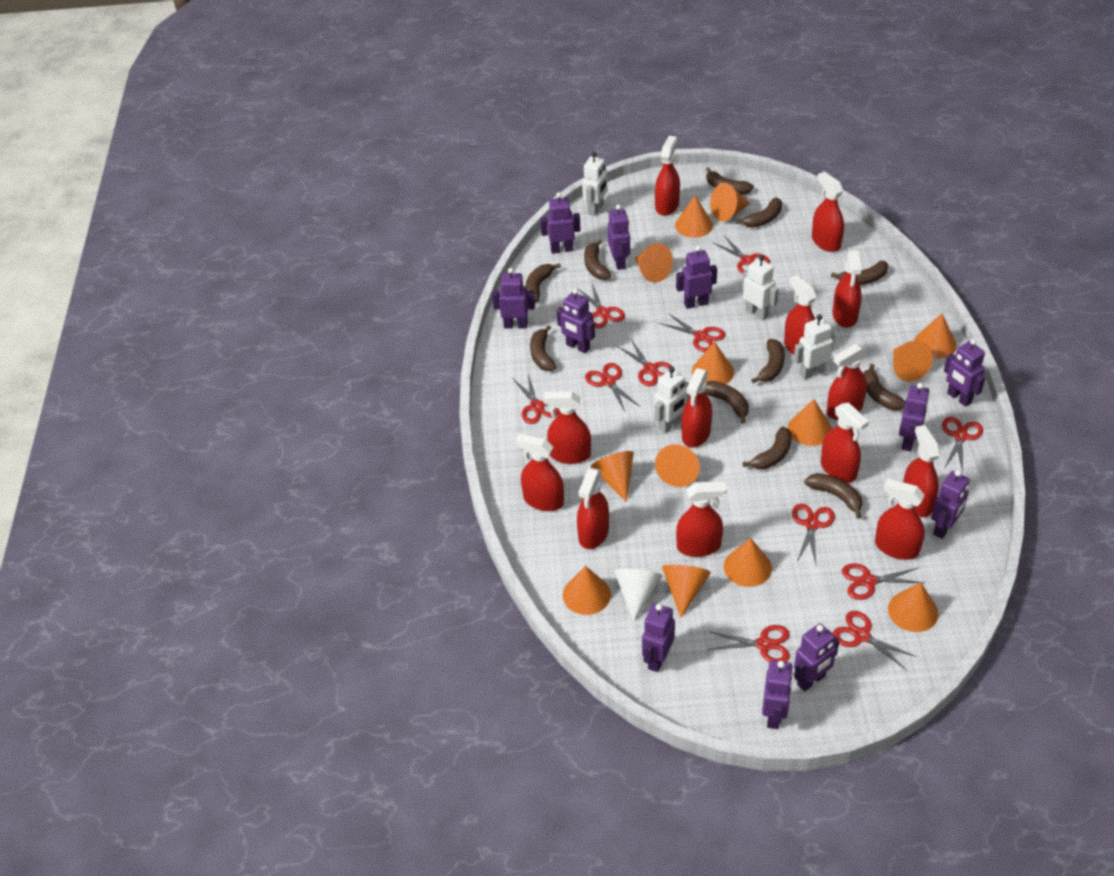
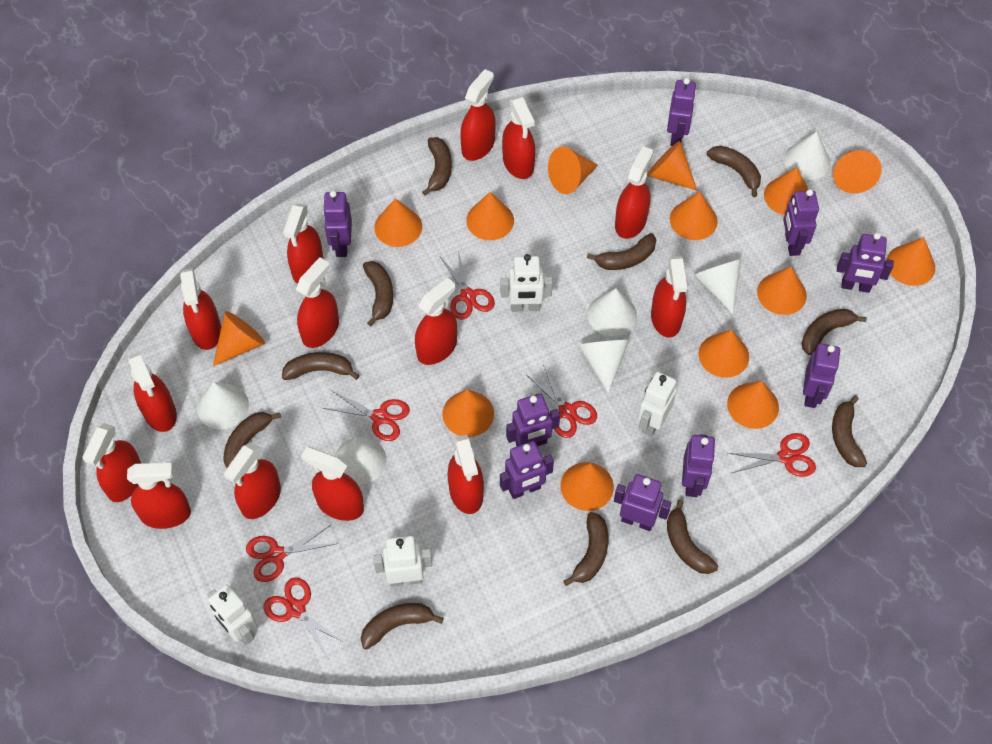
orange cone: 13 -> 14
purple robot: 11 -> 9
red scissors: 11 -> 6
red spray bottle: 13 -> 14
white cone: 1 -> 6

